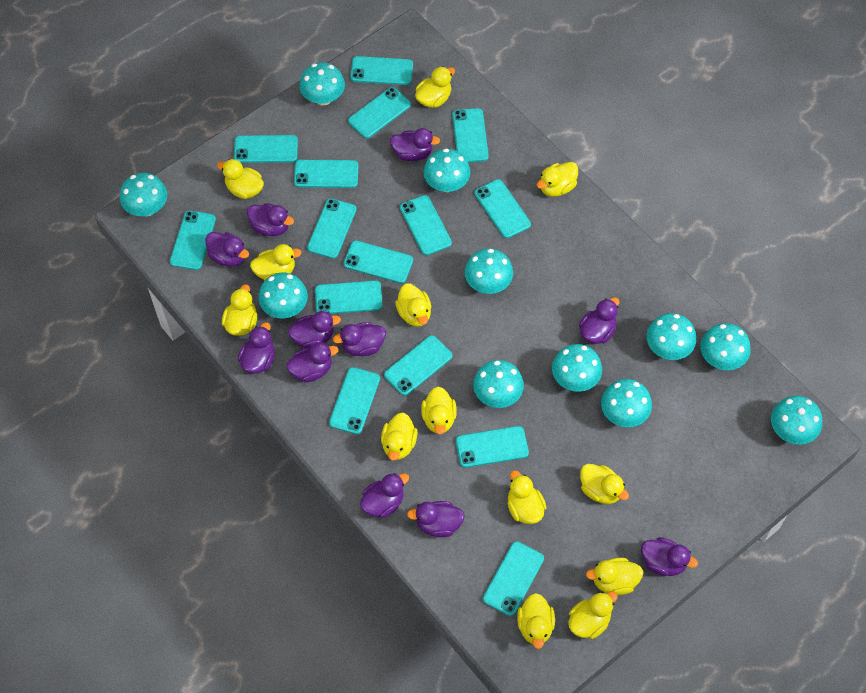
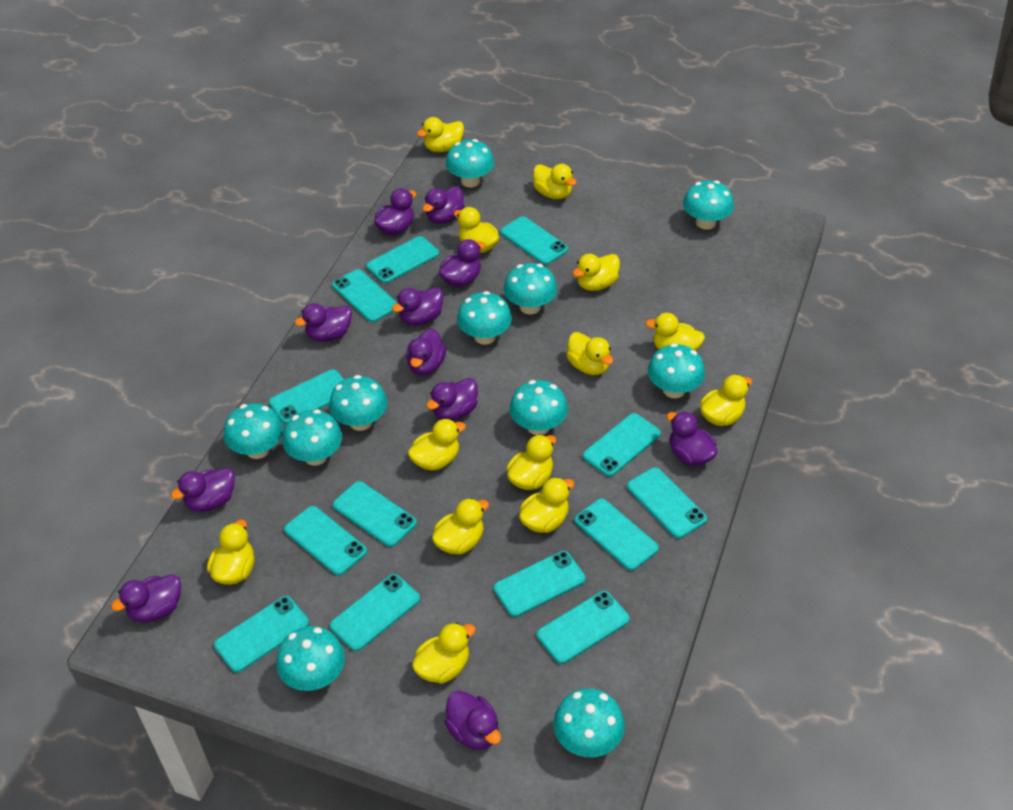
turquoise phone: 15 -> 13

